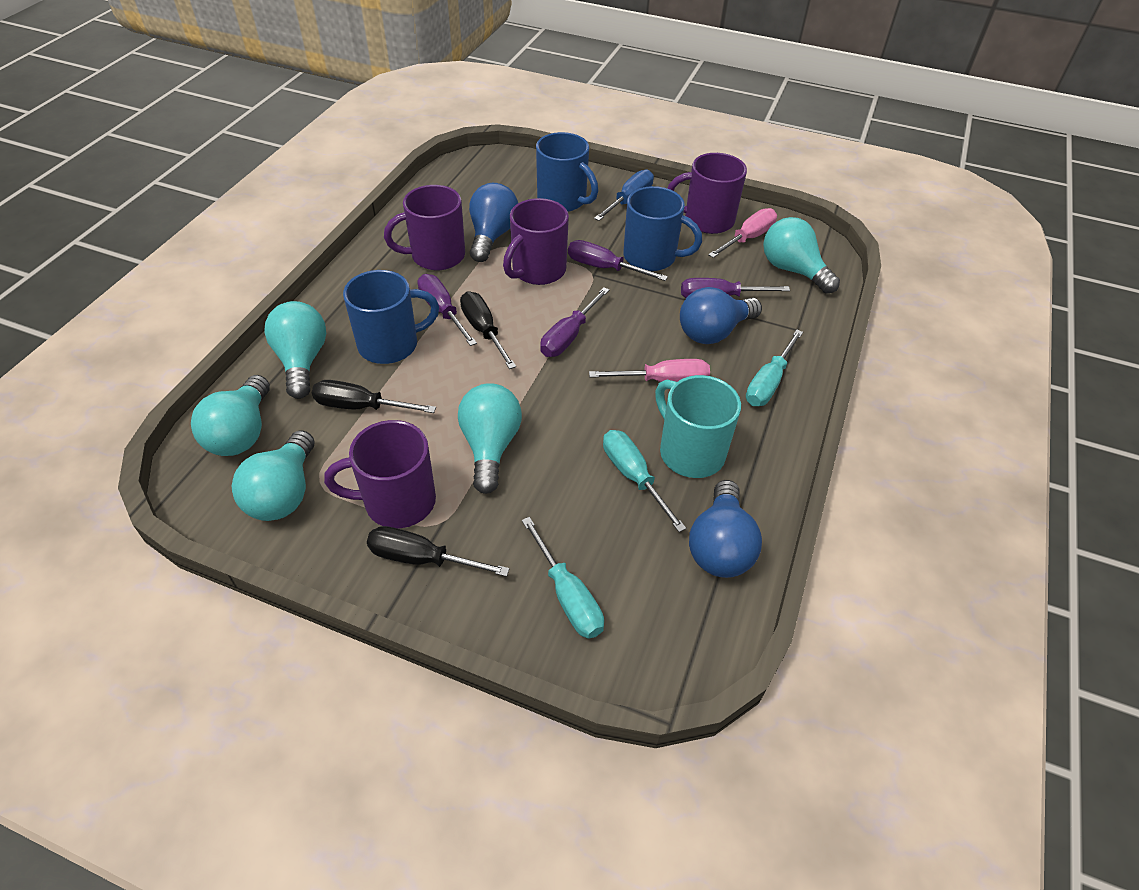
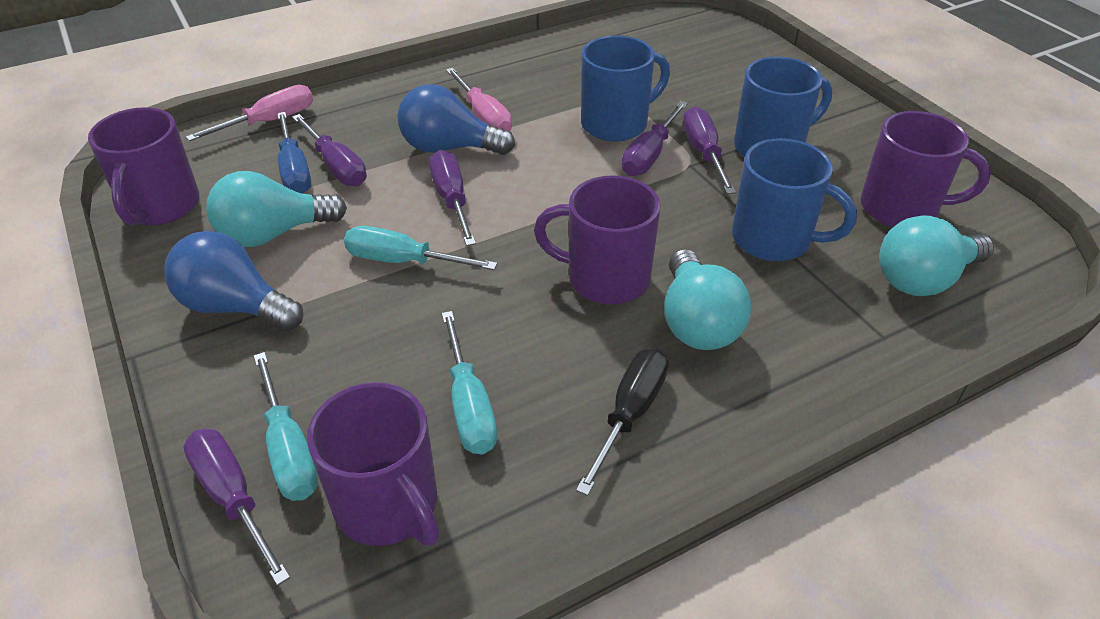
black screwdriver: 3 -> 1
blue light bulb: 3 -> 2
purple screwdriver: 4 -> 5
turquoise light bulb: 5 -> 3
turquoise mug: 1 -> 0

